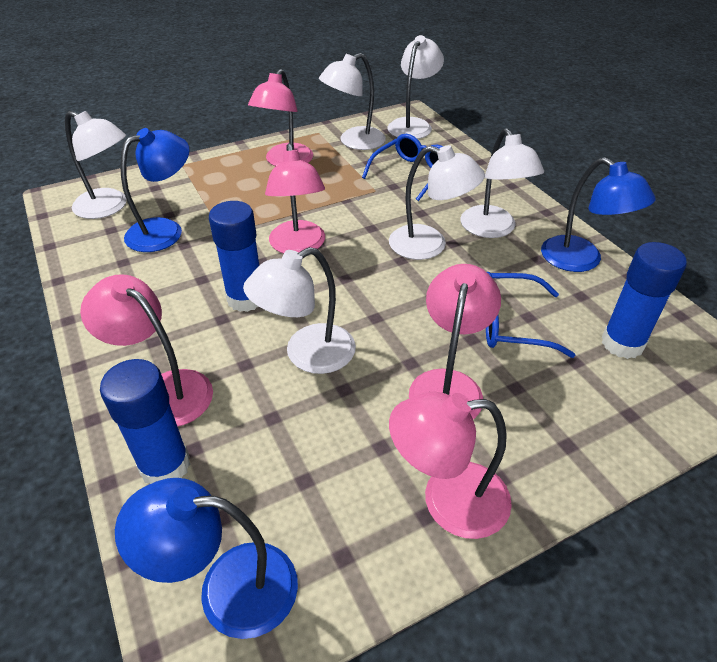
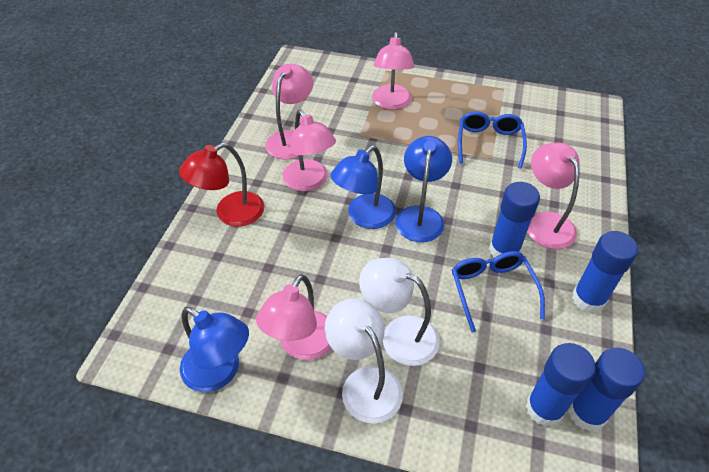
blue glue stick: 3 -> 4
red lamp: 0 -> 1
white lamp: 6 -> 2

